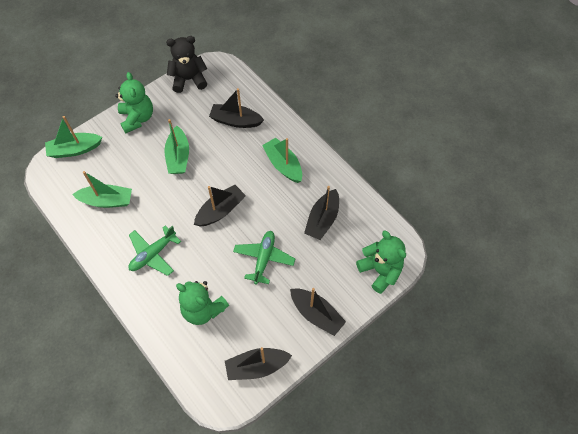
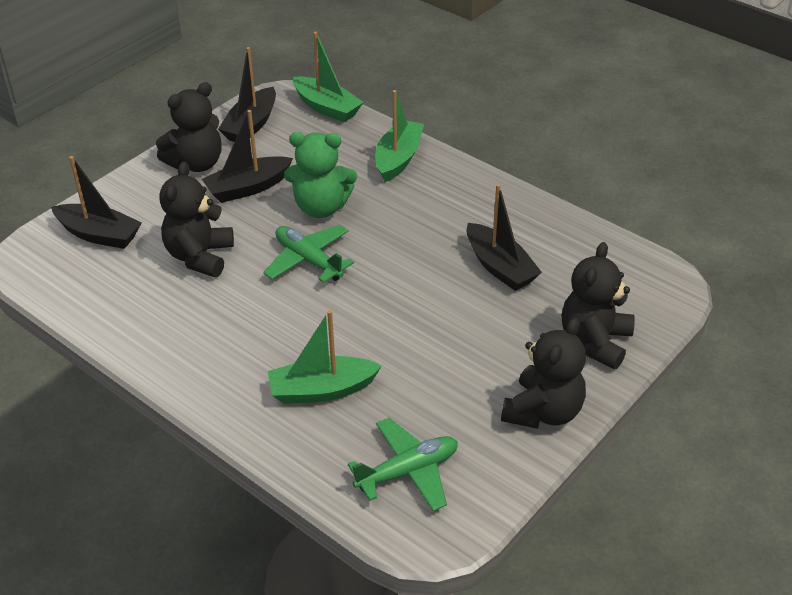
black boat: 5 -> 4
black teddy bear: 1 -> 4
green boat: 4 -> 3
green teddy bear: 3 -> 1

